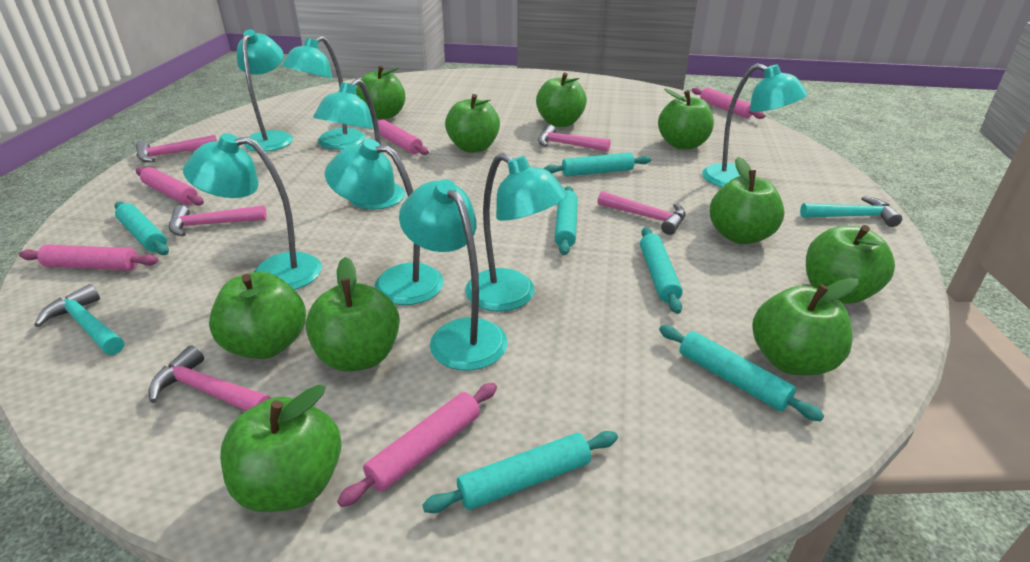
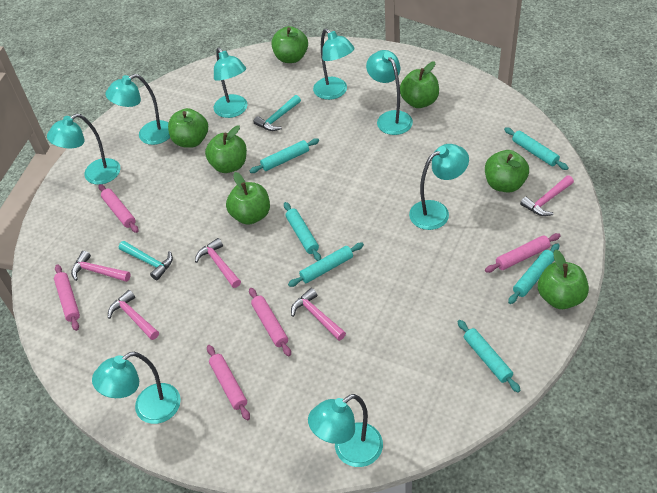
green apple: 10 -> 7

